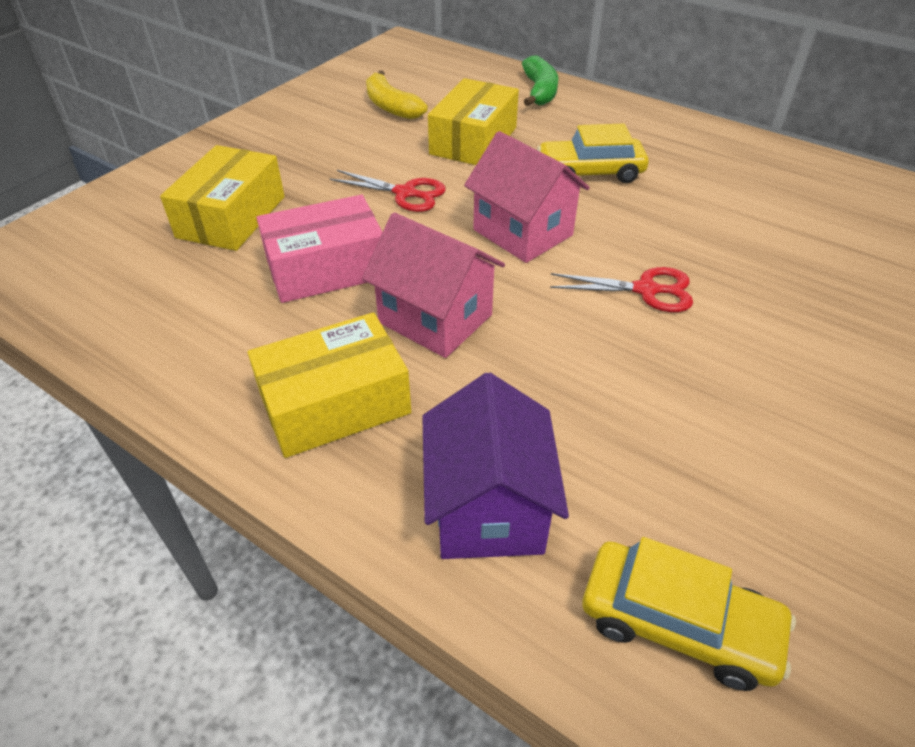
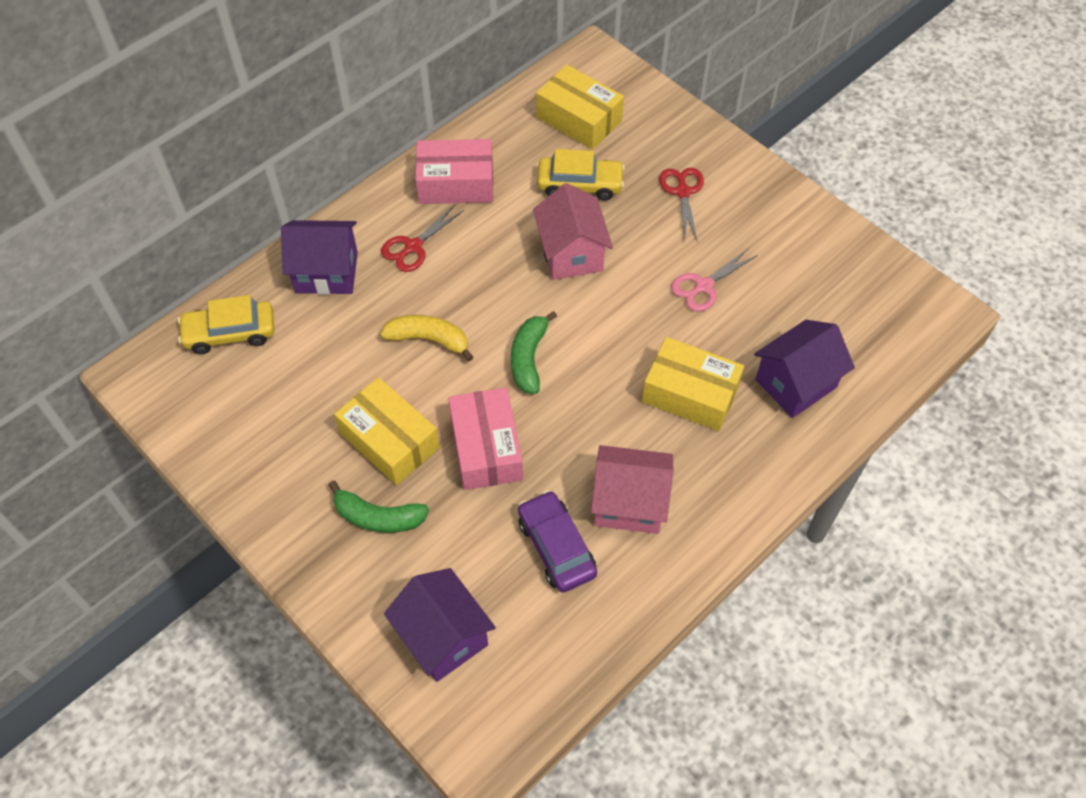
green banana: 1 -> 2
pink box: 1 -> 2
pink scissors: 0 -> 1
purple car: 0 -> 1
purple house: 1 -> 3

